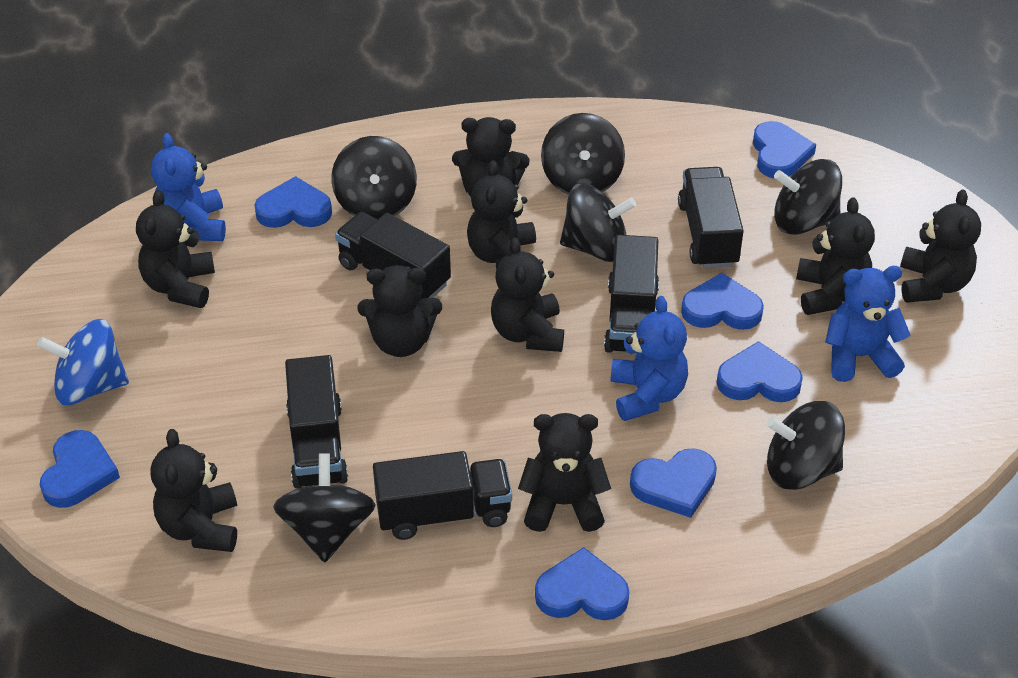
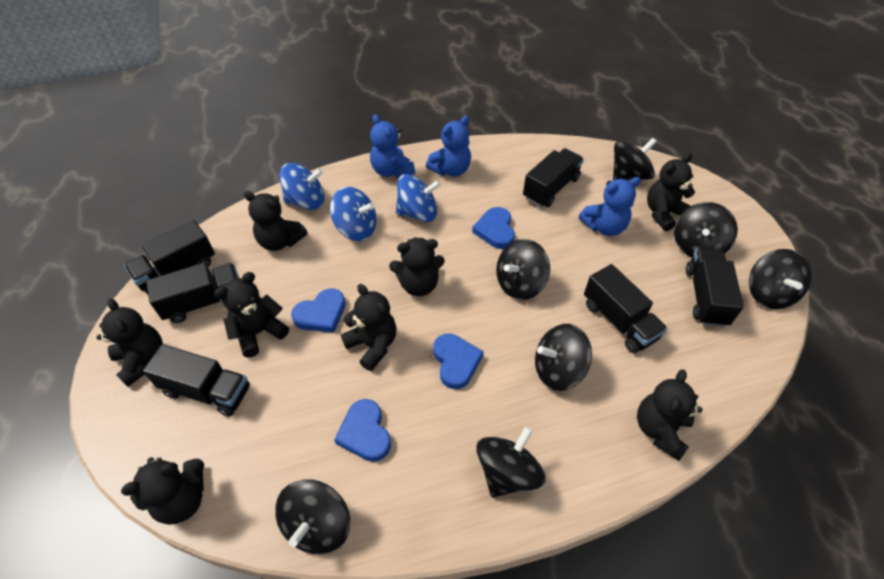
black spinning top: 6 -> 7
black teddy bear: 9 -> 8
black truck: 5 -> 6
blue heart: 7 -> 4
blue spinning top: 1 -> 3

